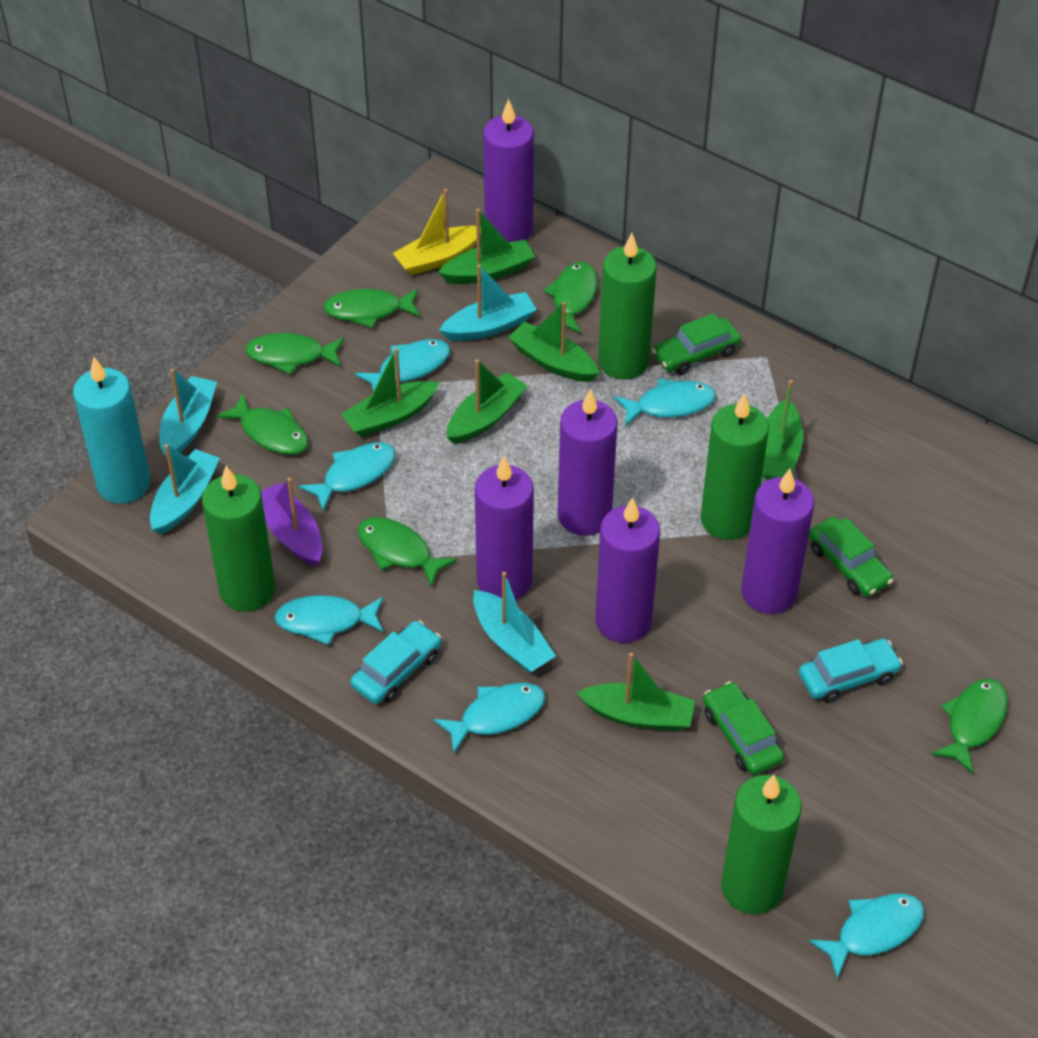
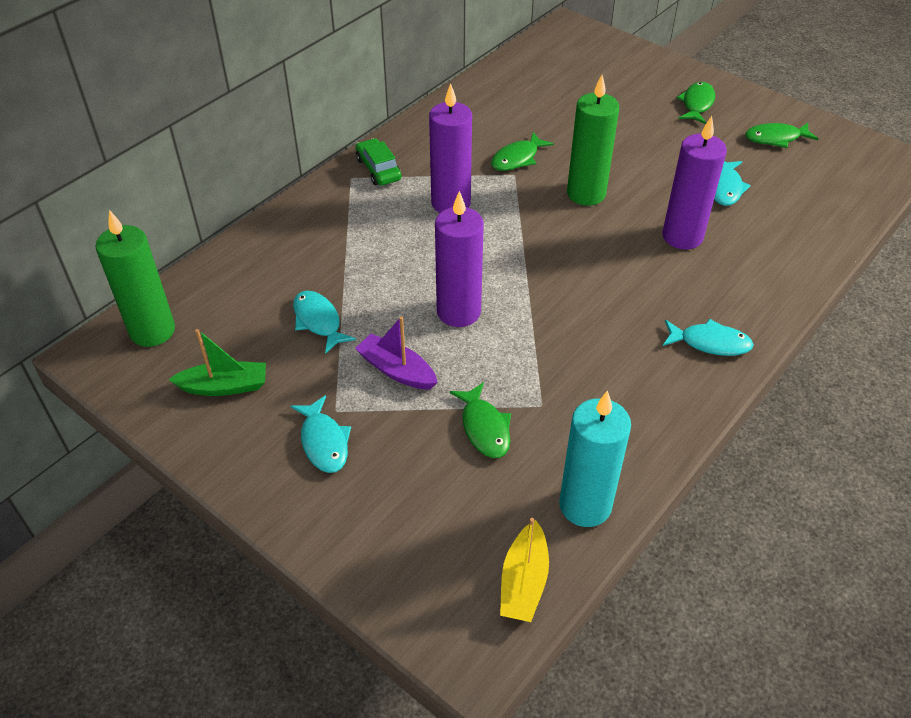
green boat: 6 -> 1
green candle: 4 -> 2
green car: 3 -> 1
green fish: 6 -> 4
purple candle: 5 -> 3
turquoise boat: 4 -> 0
turquoise car: 2 -> 0
turquoise fish: 6 -> 4

